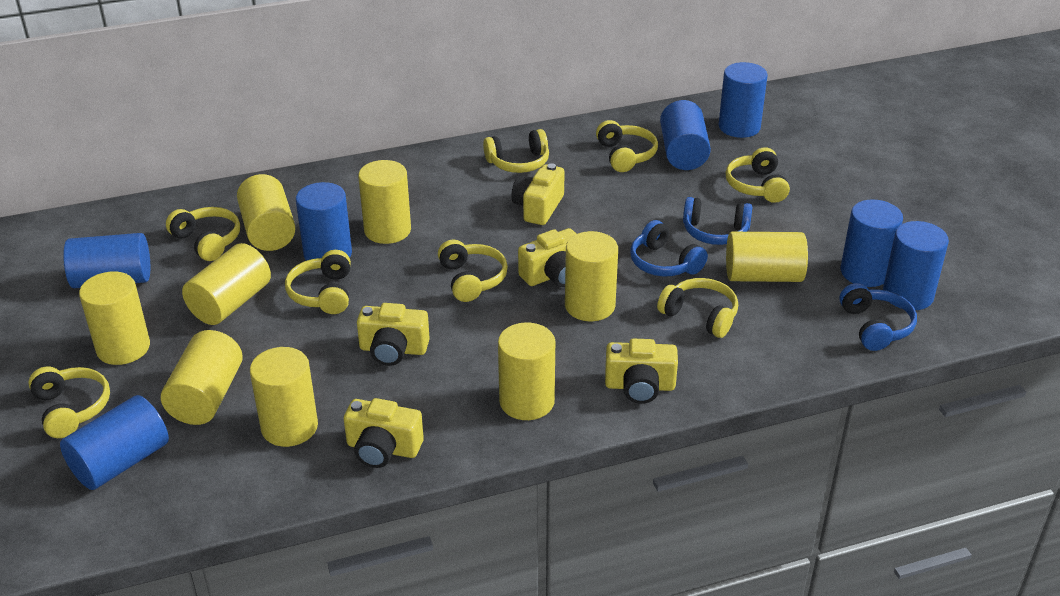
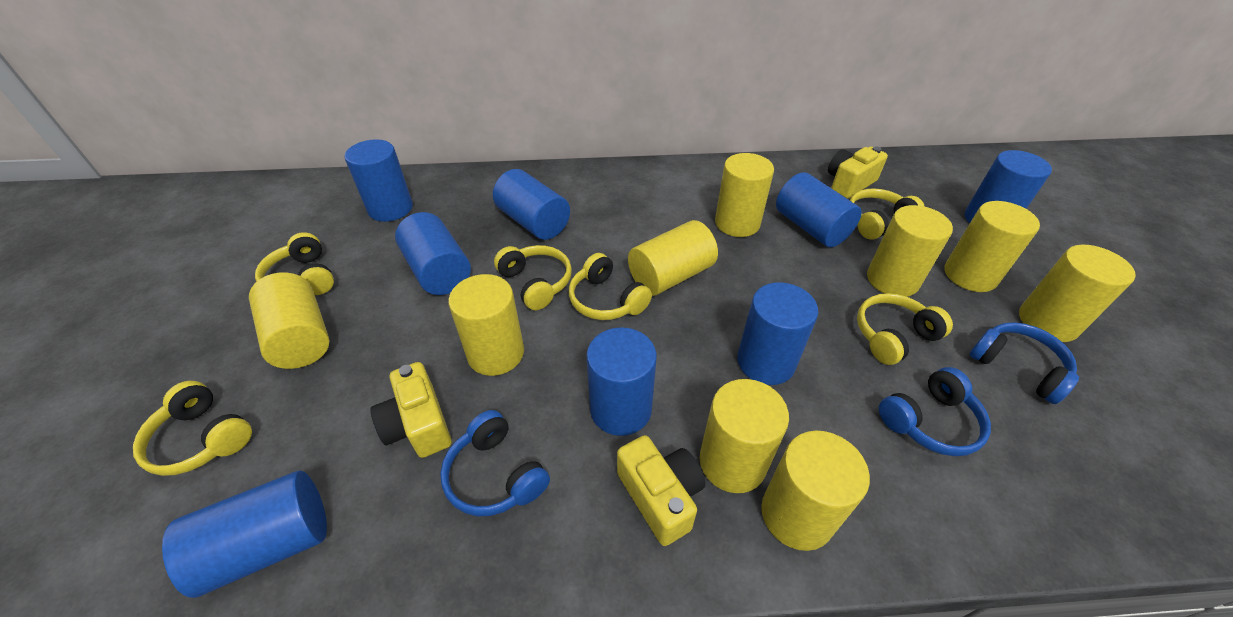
blue cylinder: 7 -> 8
yellow camera: 5 -> 3
yellow headphones: 8 -> 6

